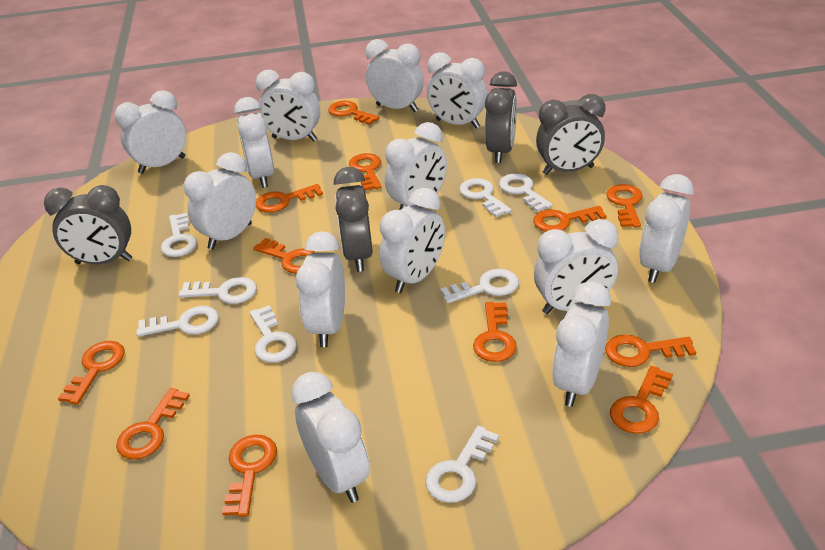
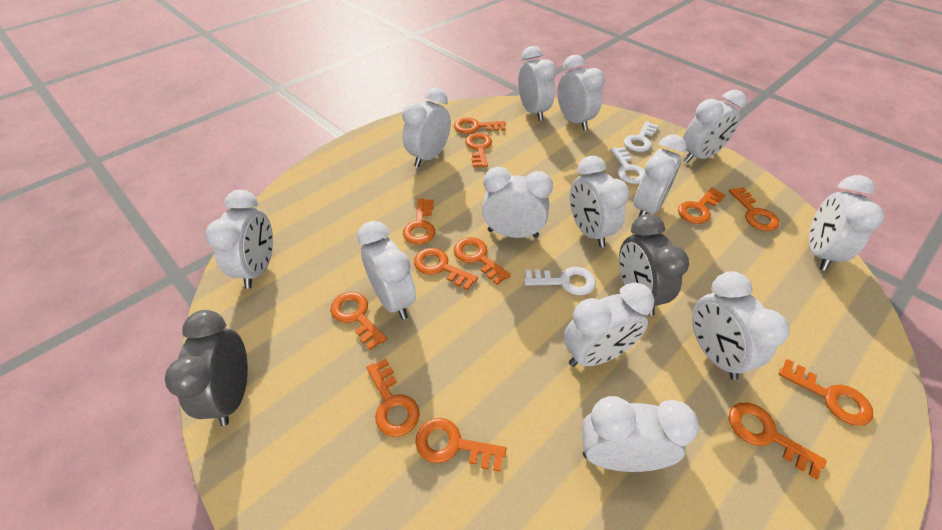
grey clock: 4 -> 2
white key: 8 -> 3

